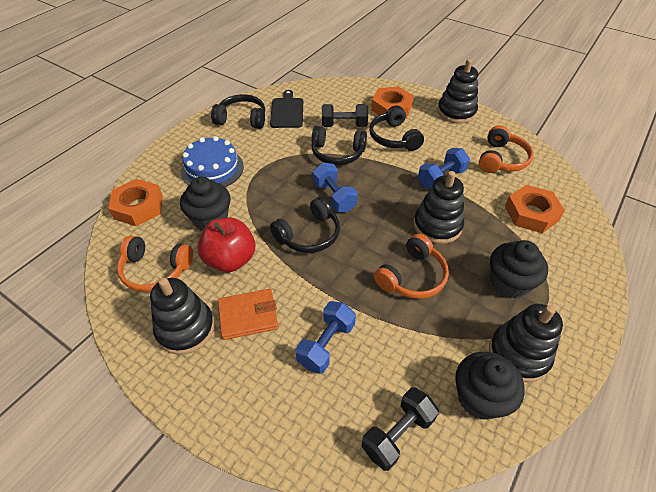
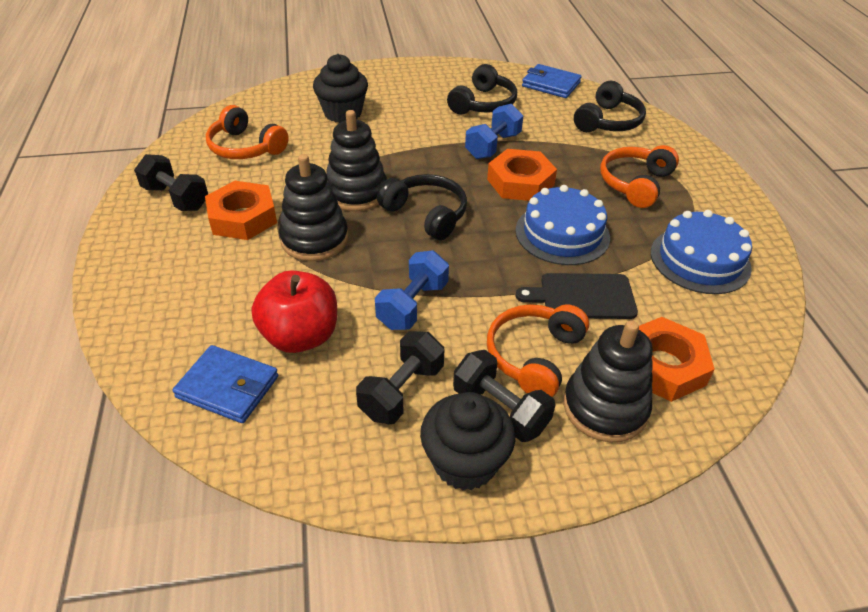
black cupcake: 3 -> 2
black dumbbell: 2 -> 3
black headphones: 4 -> 3
black stacking toy: 4 -> 3
blue cake: 1 -> 2
blue dumbbell: 3 -> 2
blue wallet: 0 -> 2
orange wallet: 1 -> 0

